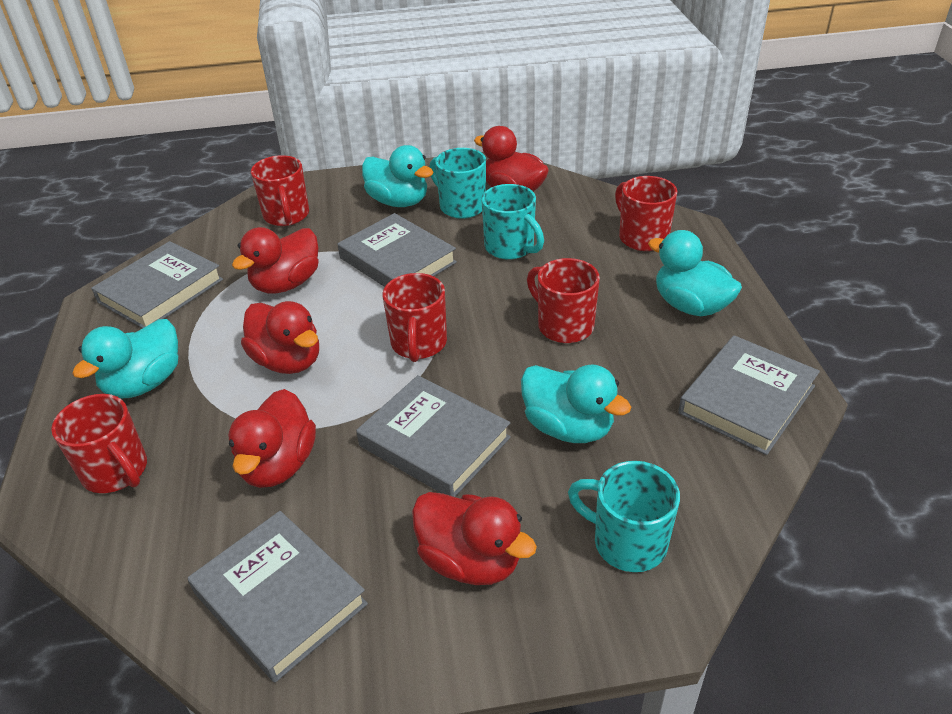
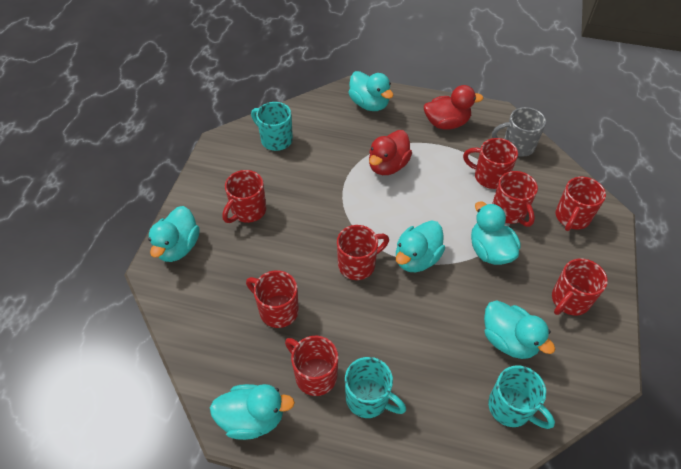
grey book: 5 -> 0
grey mug: 0 -> 1
red duck: 5 -> 2
red mug: 5 -> 8
turquoise duck: 4 -> 6

